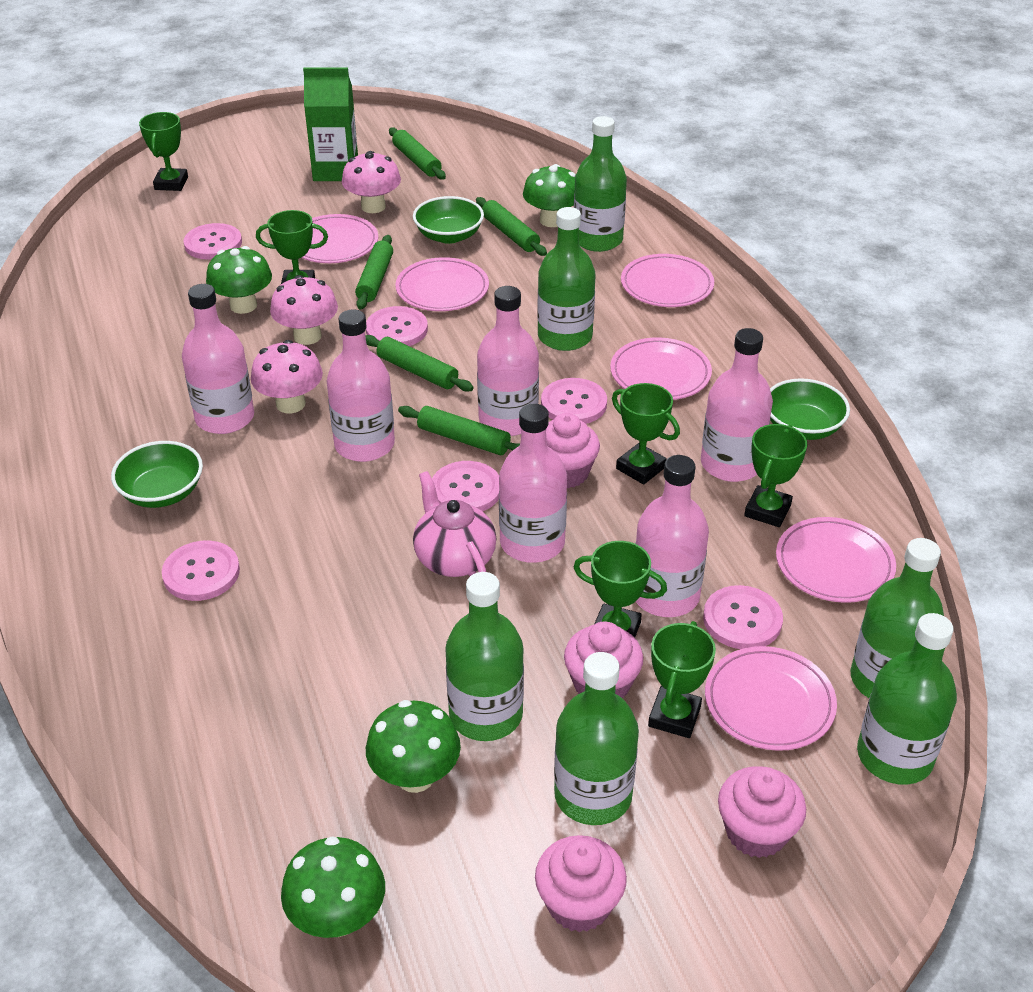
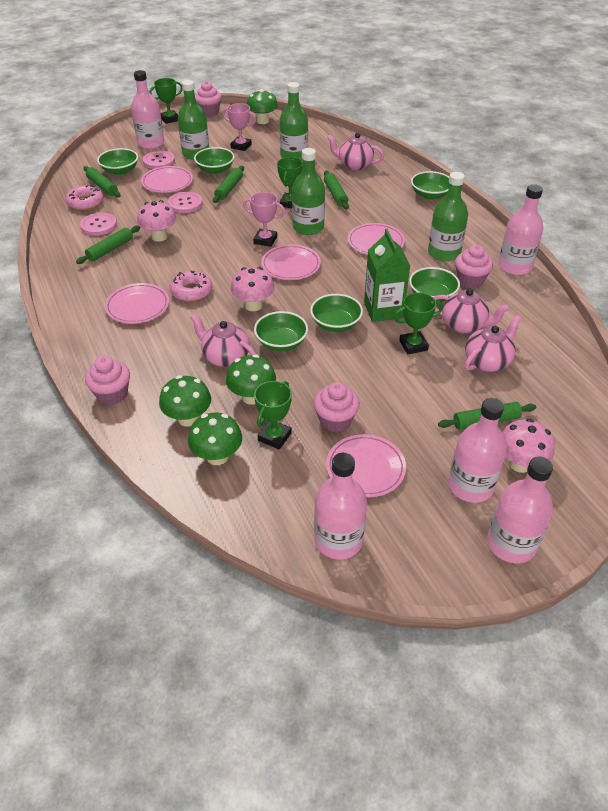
green bottle: 6 -> 4
green bowl: 3 -> 6
green trophy: 6 -> 4
pink bottle: 6 -> 5
pink button: 6 -> 3
pink donut: 0 -> 2
pink plate: 6 -> 5
pink teapot: 1 -> 4
pink trophy: 0 -> 2

